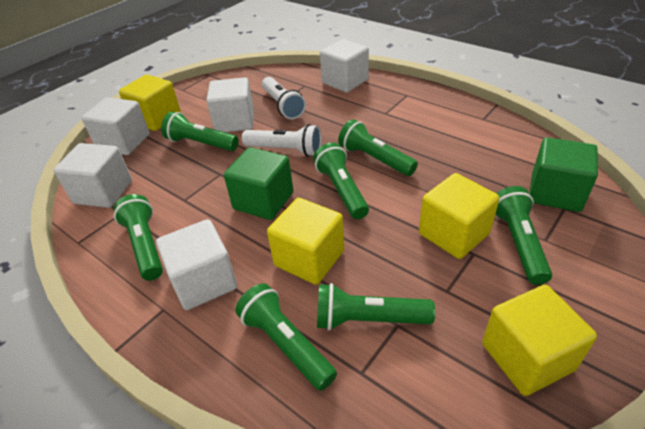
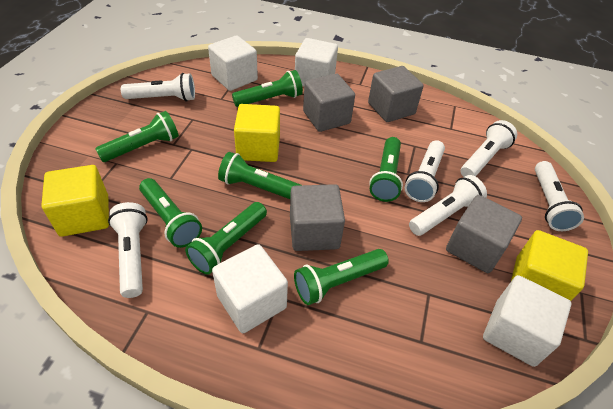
green cube: 2 -> 0
grey cube: 0 -> 4
white cube: 5 -> 4
white flashlight: 2 -> 6
yellow cube: 4 -> 3

